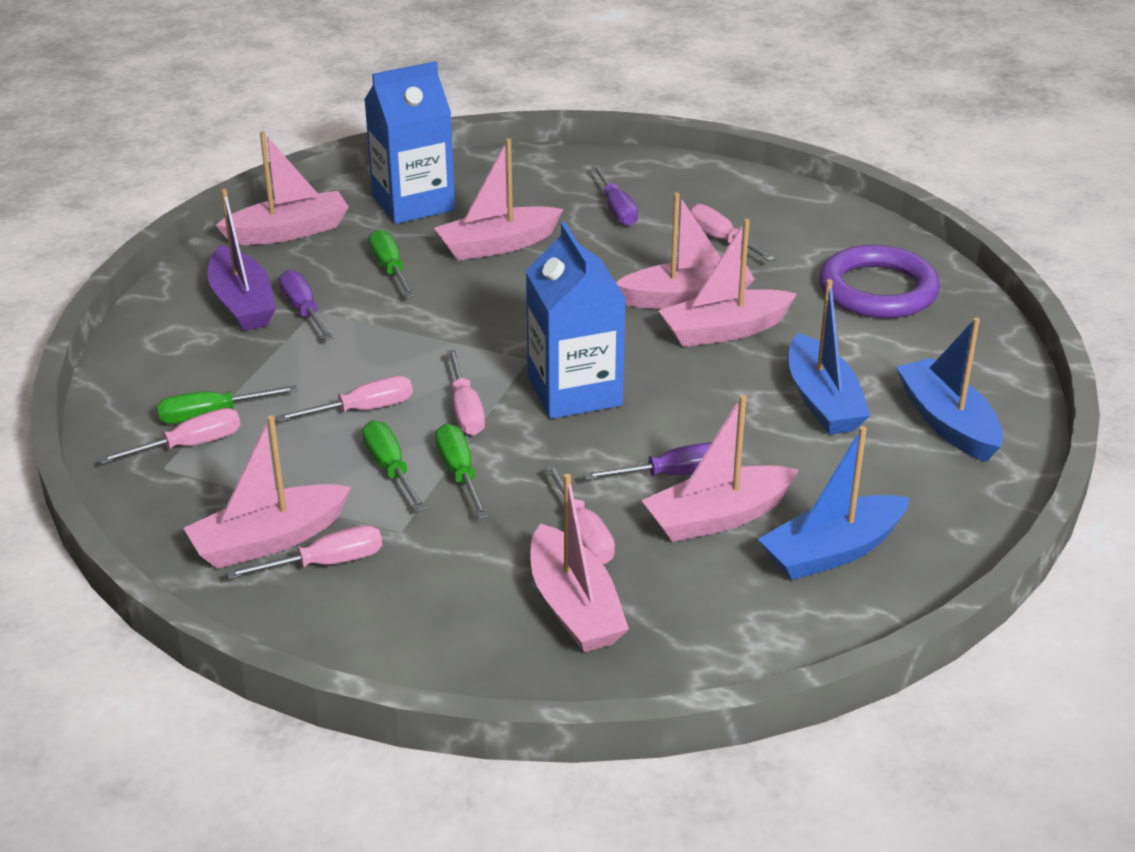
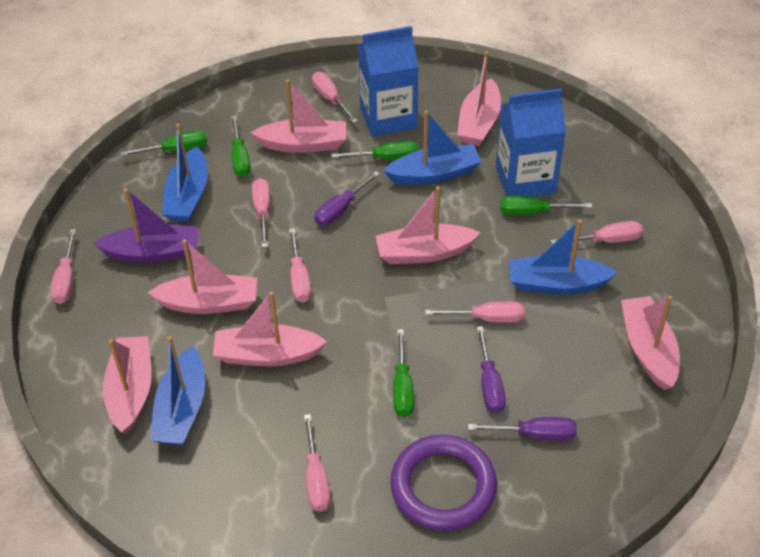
blue boat: 3 -> 4
green screwdriver: 4 -> 5
pink screwdriver: 6 -> 7

